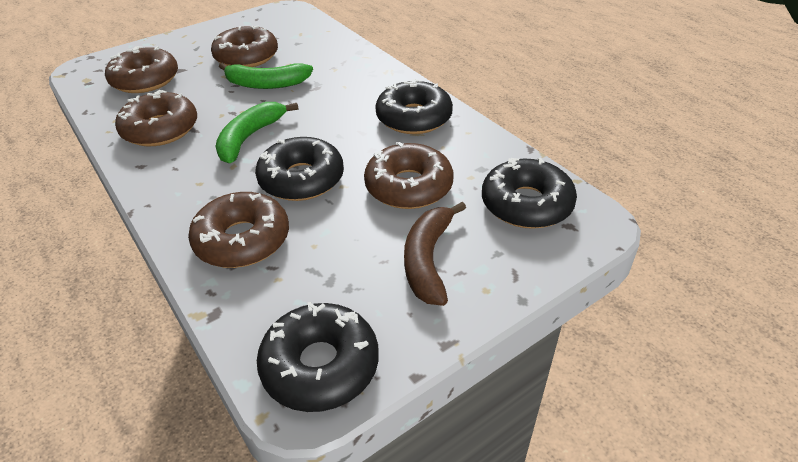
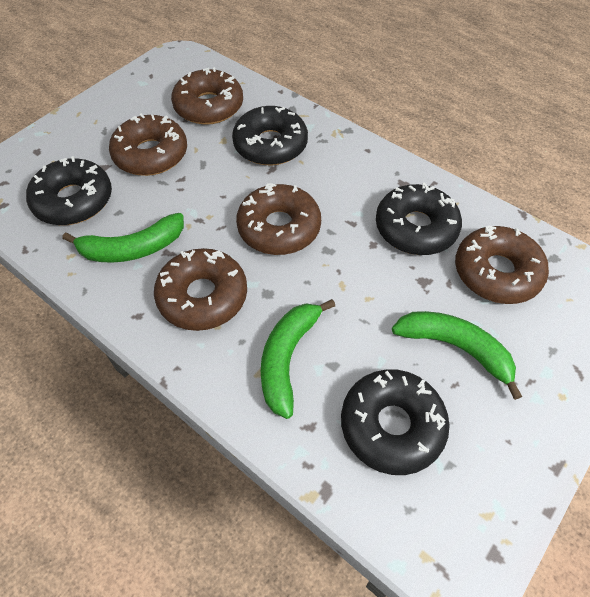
brown banana: 1 -> 0
green banana: 2 -> 3

